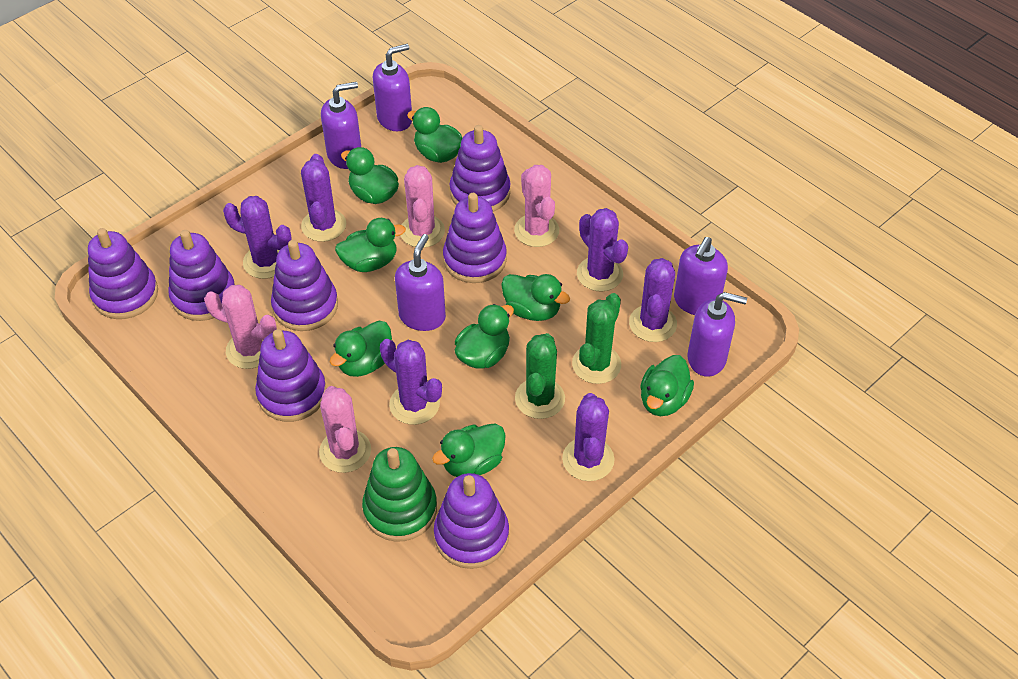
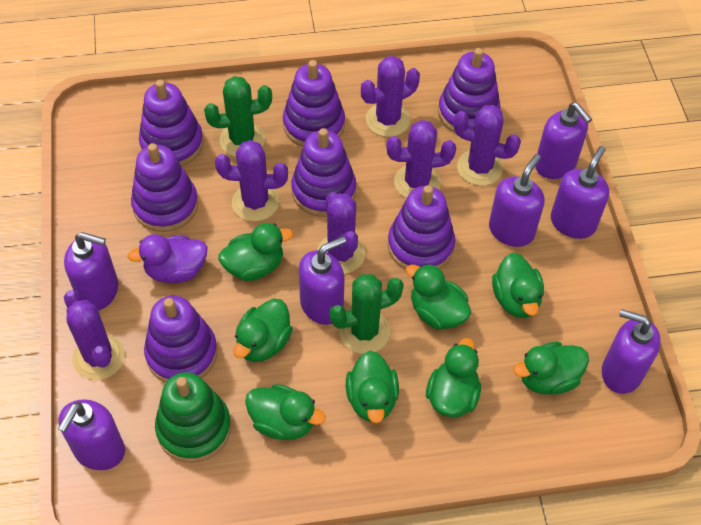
pink cactus: 4 -> 0
purple duck: 0 -> 1
purple soap dispenser: 5 -> 7

